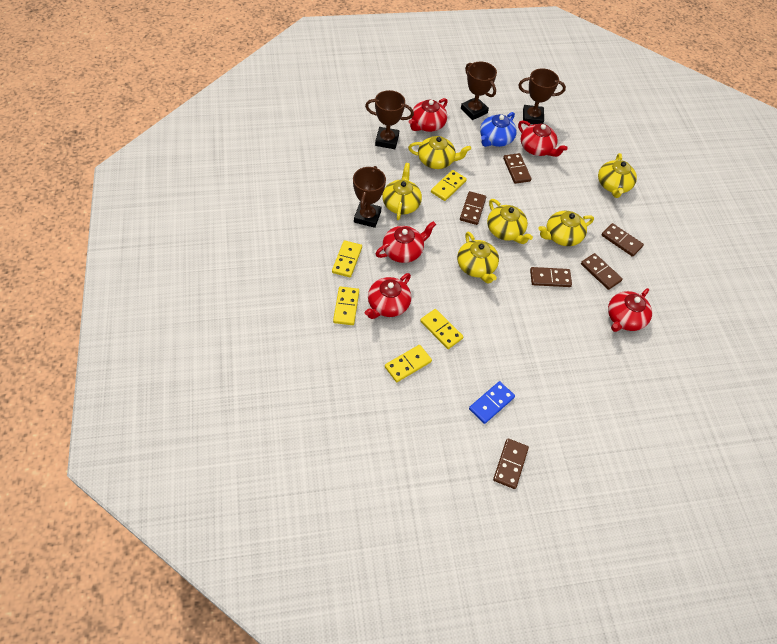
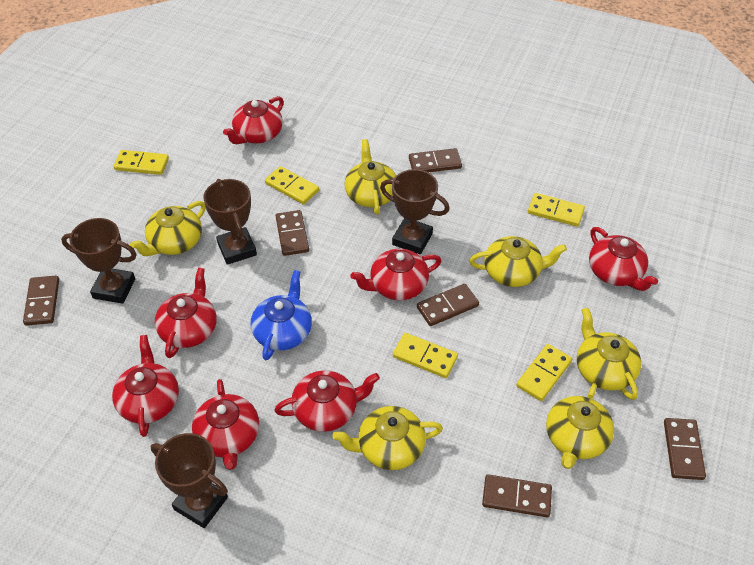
blue domino: 1 -> 0
red teapot: 5 -> 7

